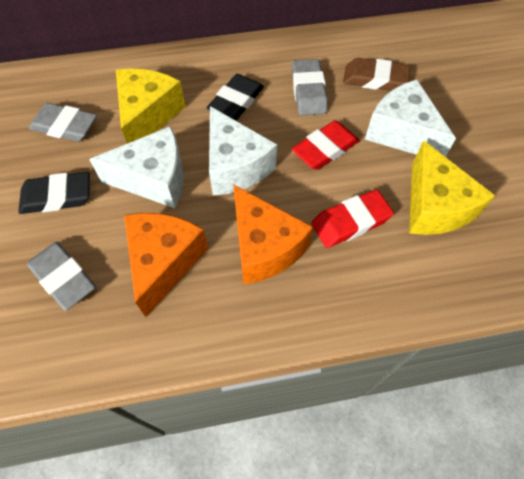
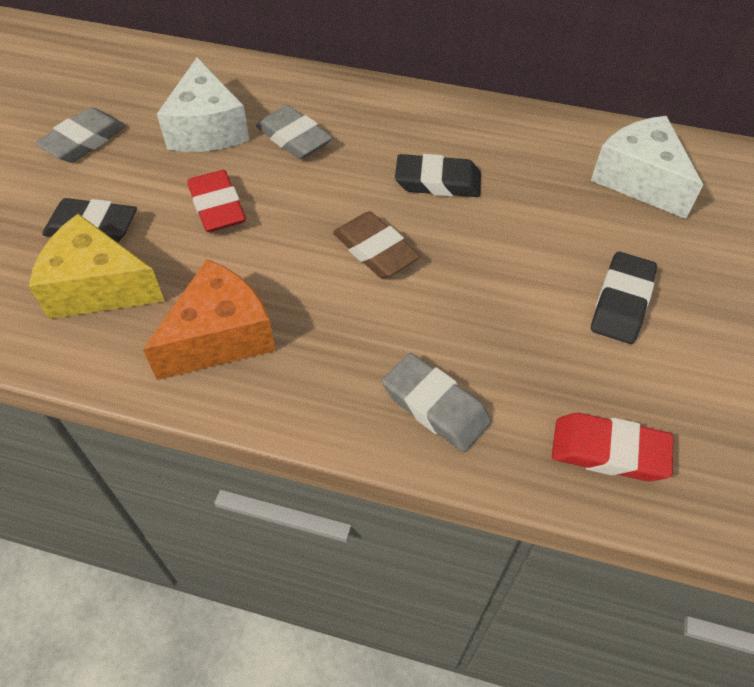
black eraser: 2 -> 3
orange cheese: 2 -> 1
white cheese: 3 -> 2
yellow cheese: 2 -> 1

